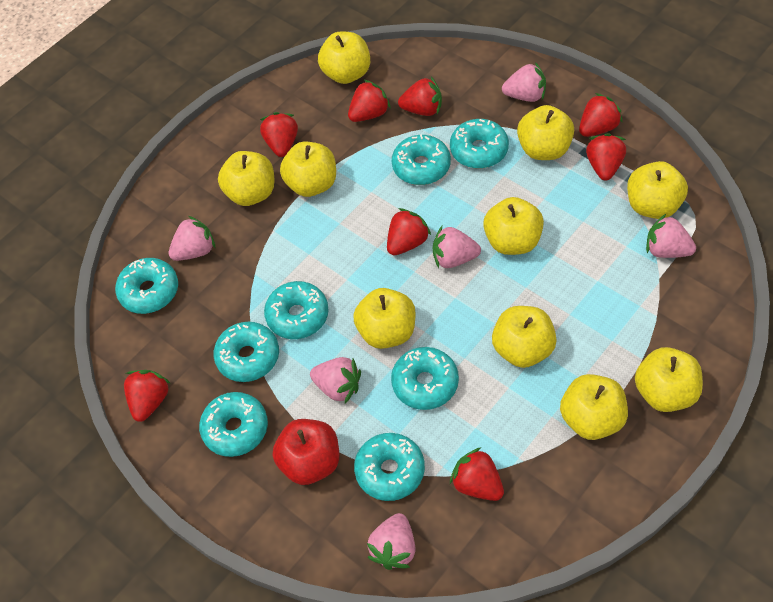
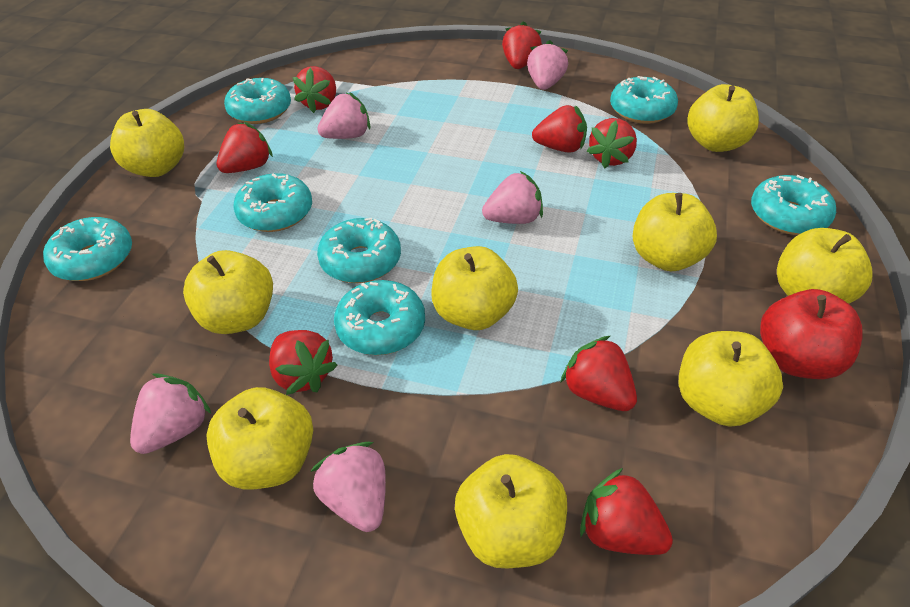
pink strawberry: 6 -> 5
turquoise donut: 8 -> 7
yellow apple: 10 -> 9

